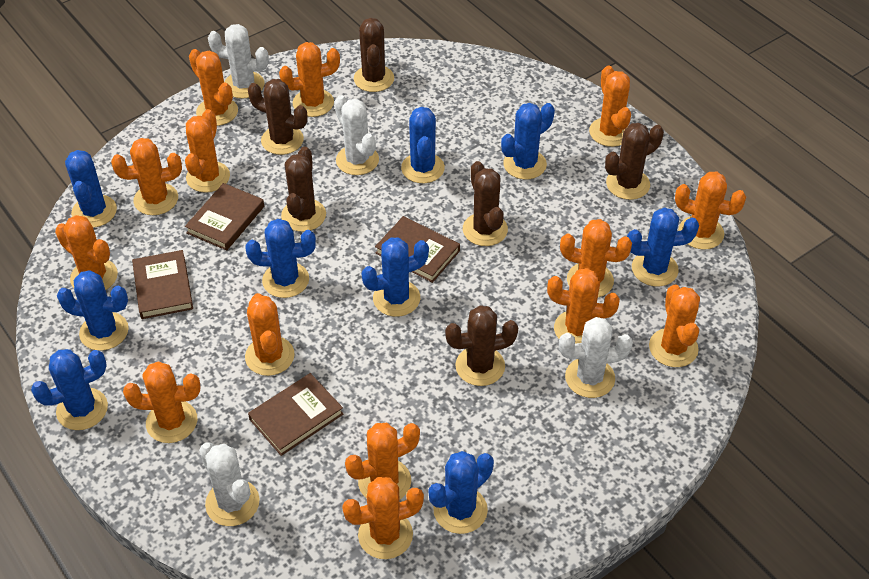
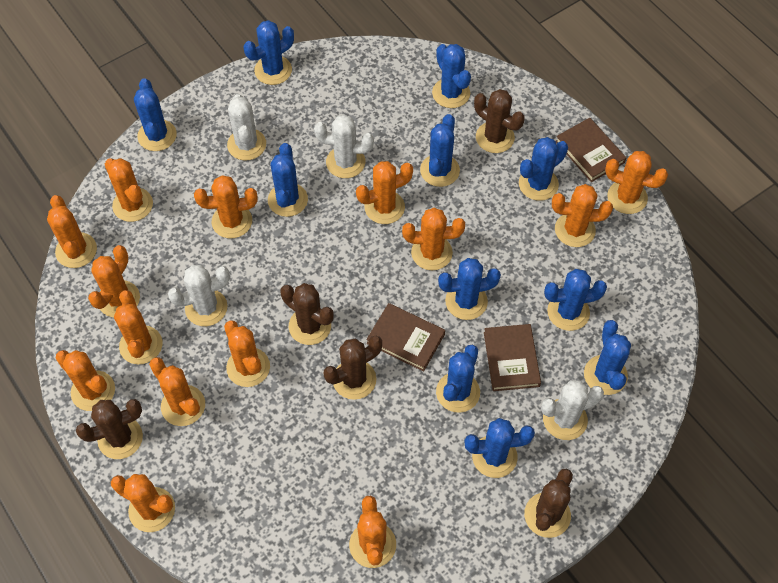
blue cactus: 9 -> 11
brown book: 4 -> 3
brown cactus: 6 -> 5

